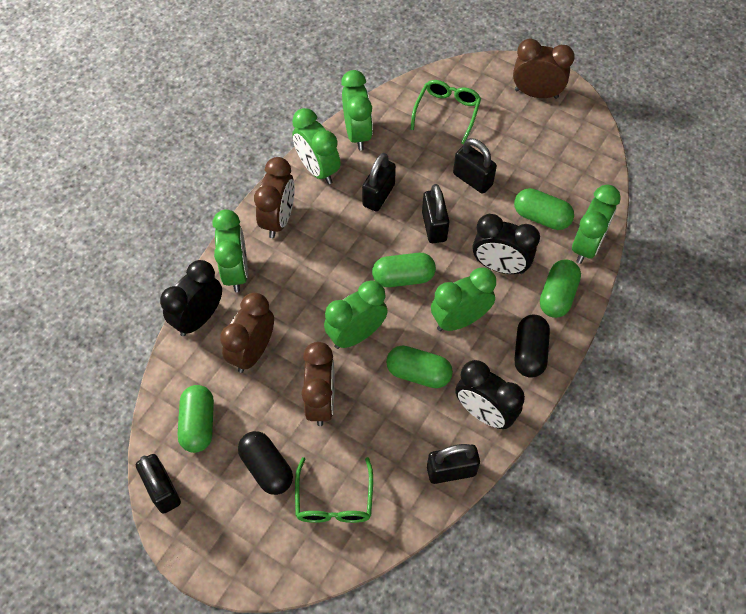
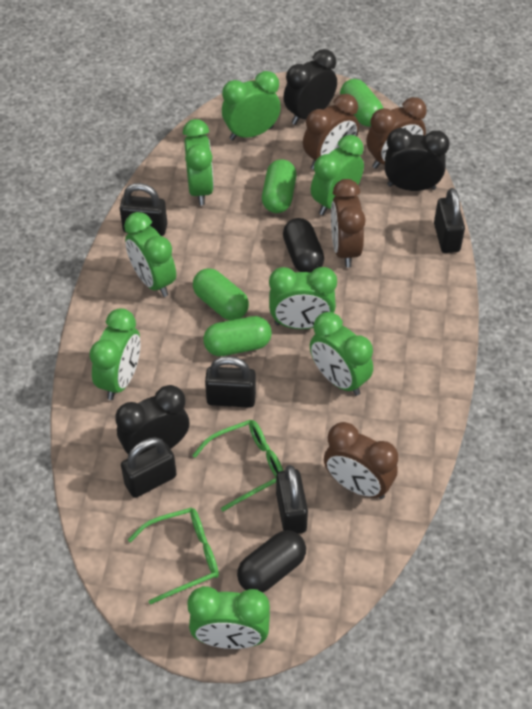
green capsule: 5 -> 4
green clock: 6 -> 8

